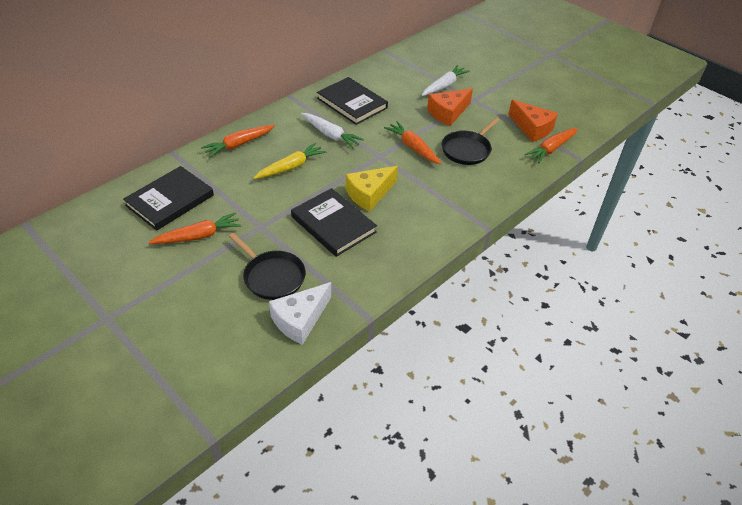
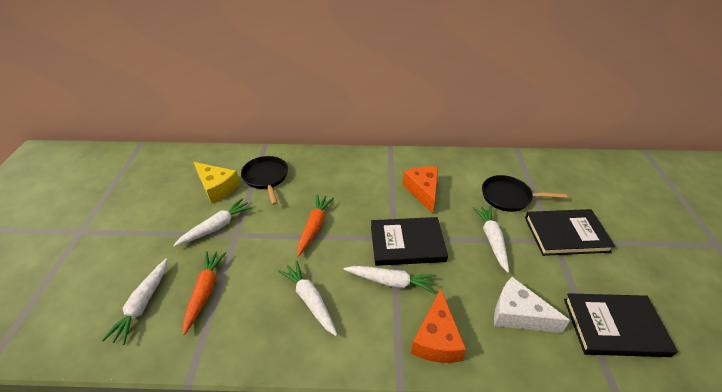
orange carrot: 4 -> 2
white carrot: 2 -> 5
yellow carrot: 1 -> 0

